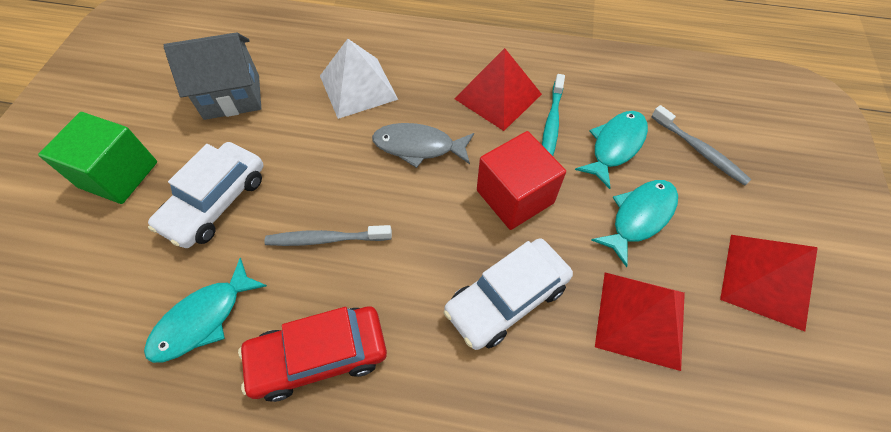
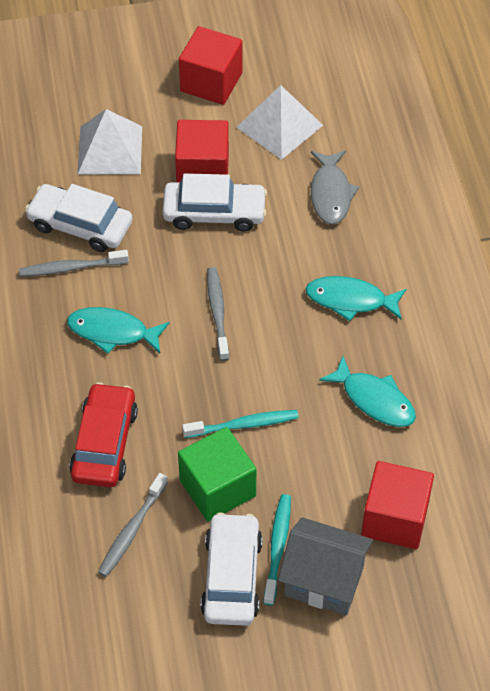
grey toothbrush: 2 -> 3
red cube: 1 -> 3
red pyramid: 3 -> 0
turquoise toothbrush: 1 -> 2
white car: 2 -> 3
white pyramid: 1 -> 2

